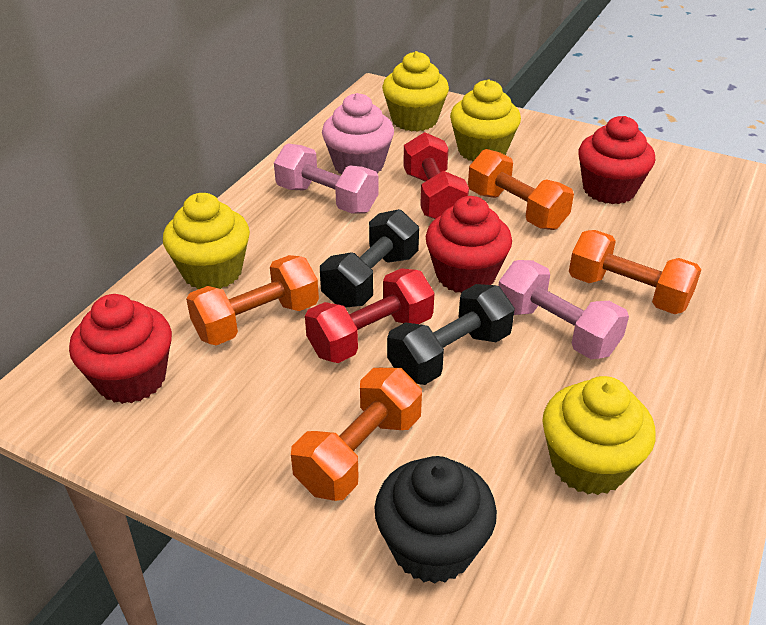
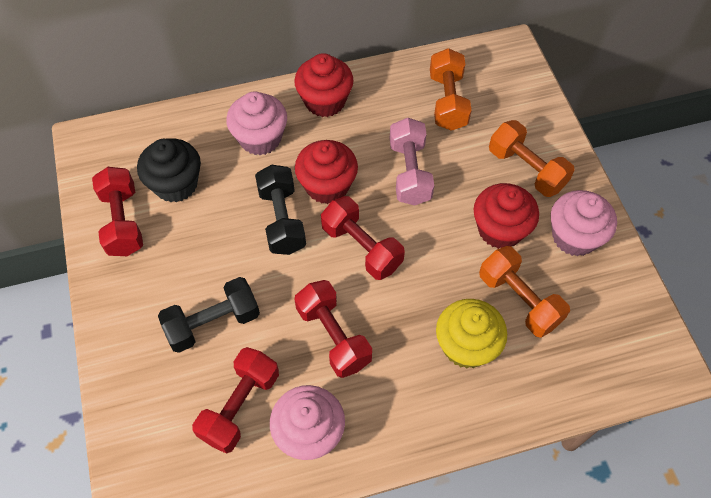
orange dumbbell: 4 -> 3
pink cupcake: 1 -> 3
pink dumbbell: 2 -> 1
red dumbbell: 2 -> 4
yellow cupcake: 4 -> 1

